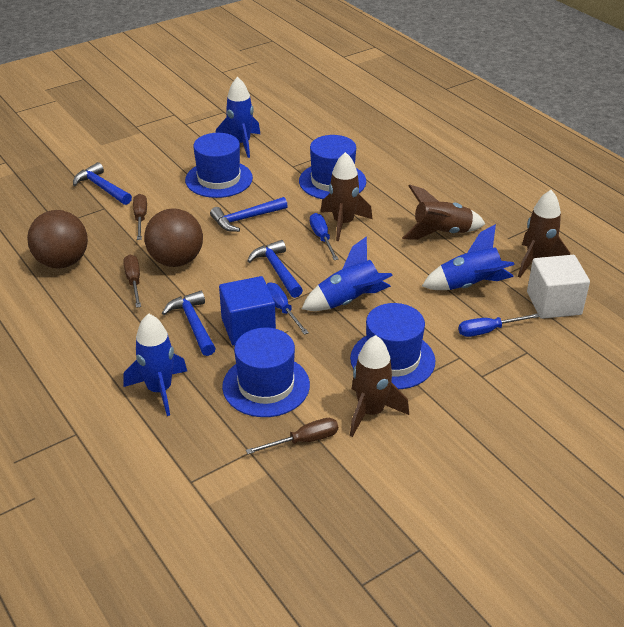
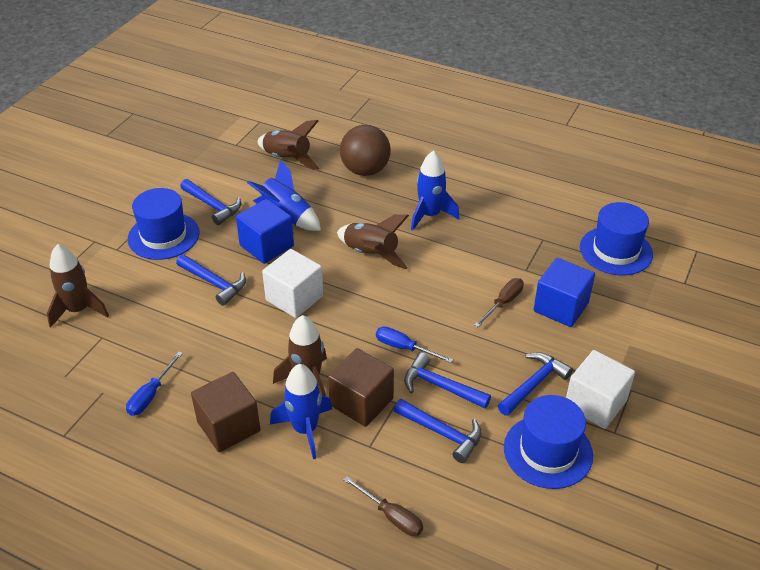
blue cube: 1 -> 2
blue hammer: 4 -> 5
blue hat: 4 -> 3
blue rocket: 4 -> 3
blue screwdriver: 3 -> 2
brown ball: 2 -> 1
brown cube: 0 -> 2
brown screwdriver: 3 -> 2
white cube: 1 -> 2

